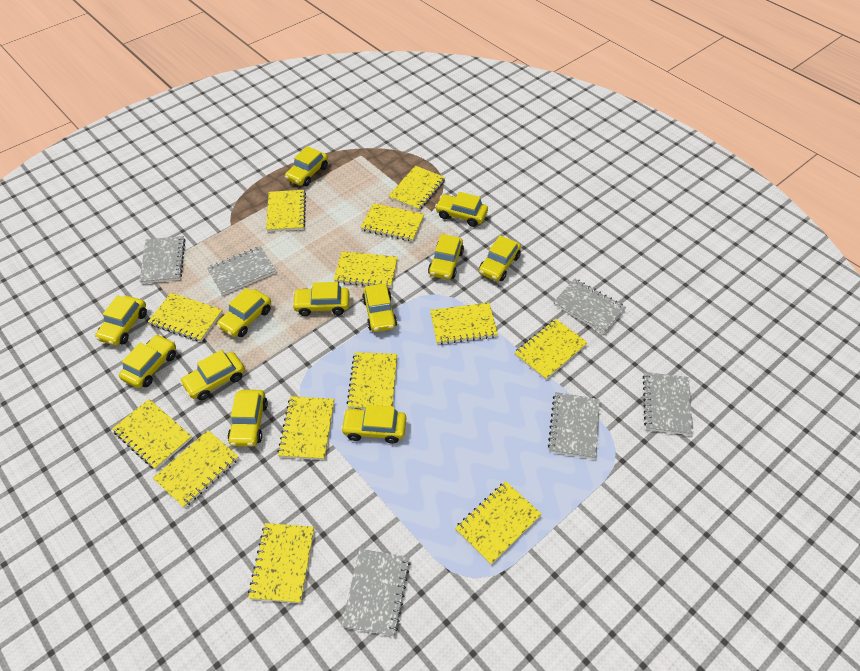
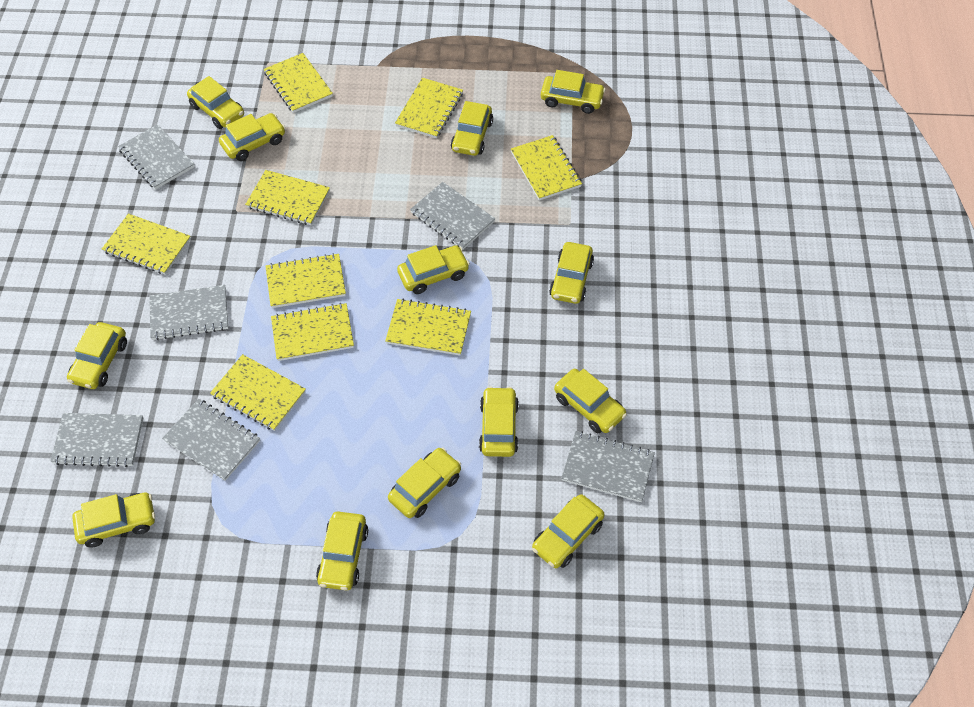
yellow car: 12 -> 13
yellow notebook: 13 -> 9

